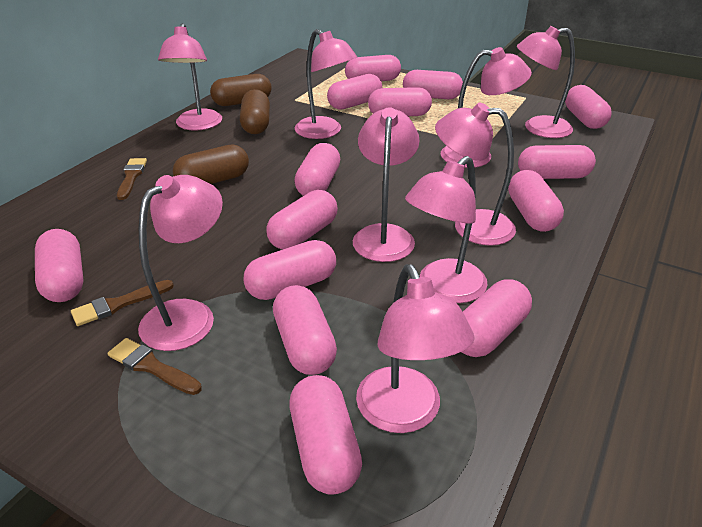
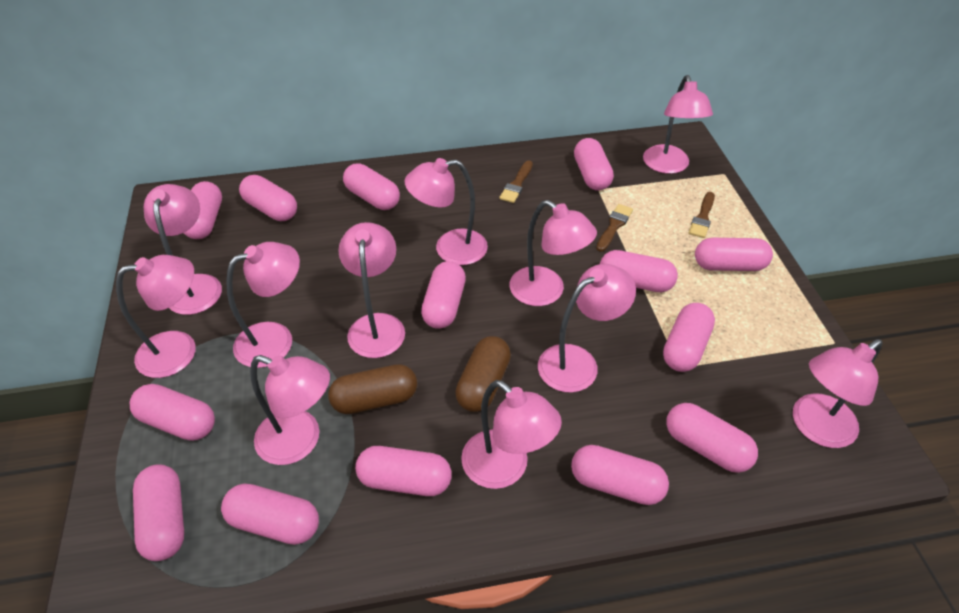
brown capsule: 3 -> 2
pink lamp: 9 -> 11

